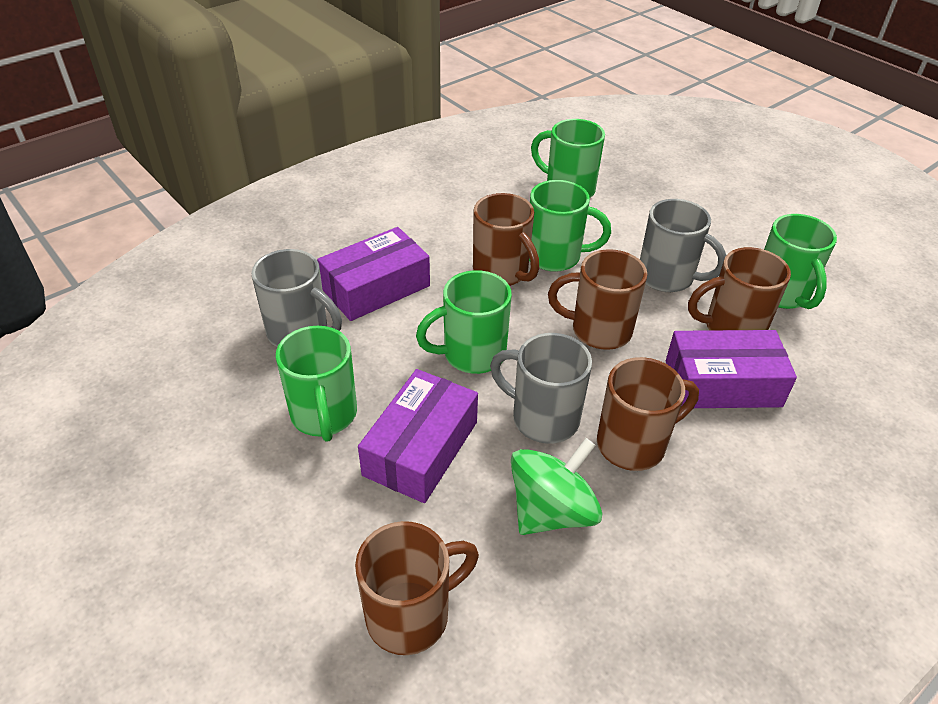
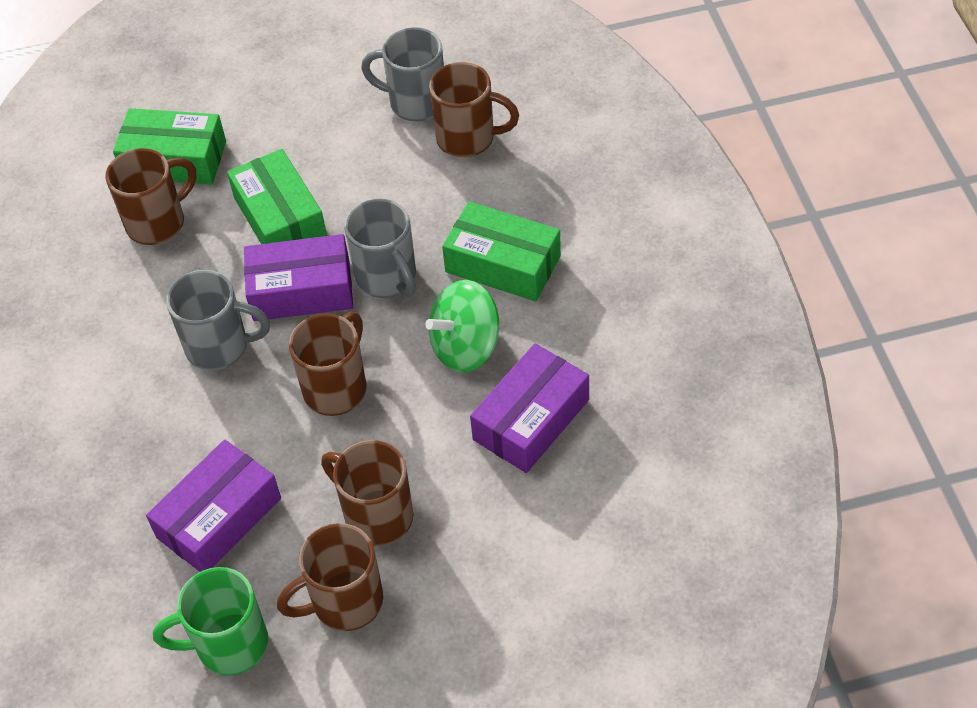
green box: 0 -> 3
green mug: 5 -> 1

